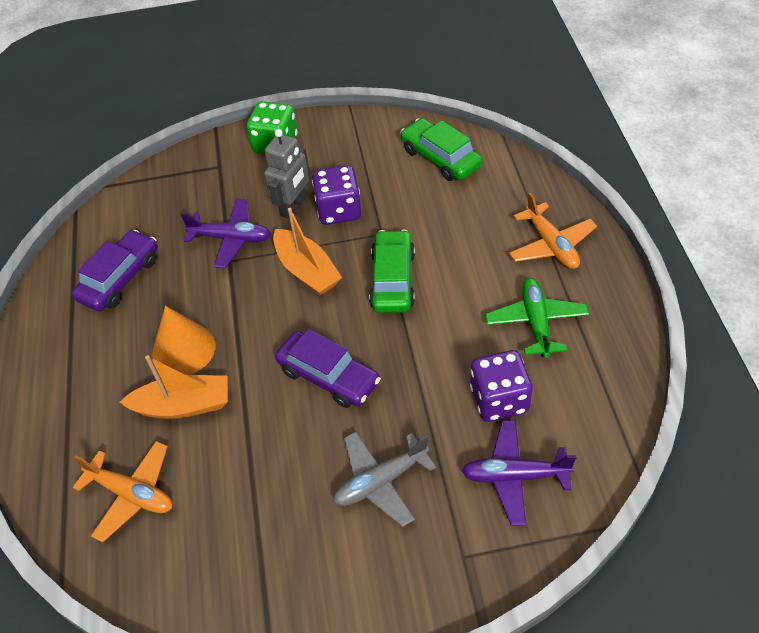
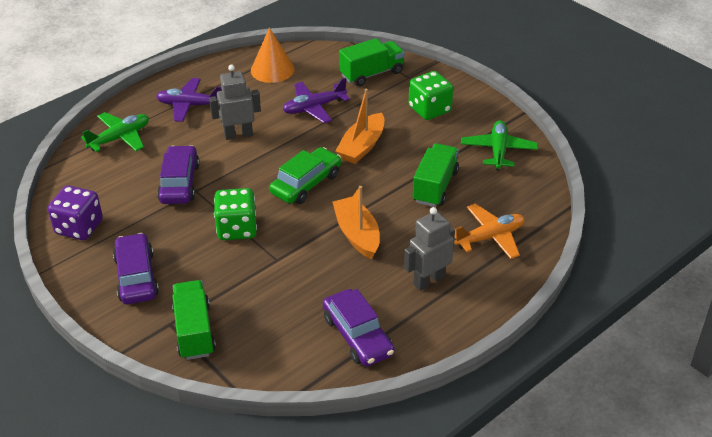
green car: 2 -> 1
green dice: 1 -> 2
green plane: 1 -> 2
green truck: 0 -> 3
grey plane: 1 -> 0
grey robot: 1 -> 2
orange plane: 2 -> 1
purple car: 2 -> 3
purple dice: 2 -> 1

